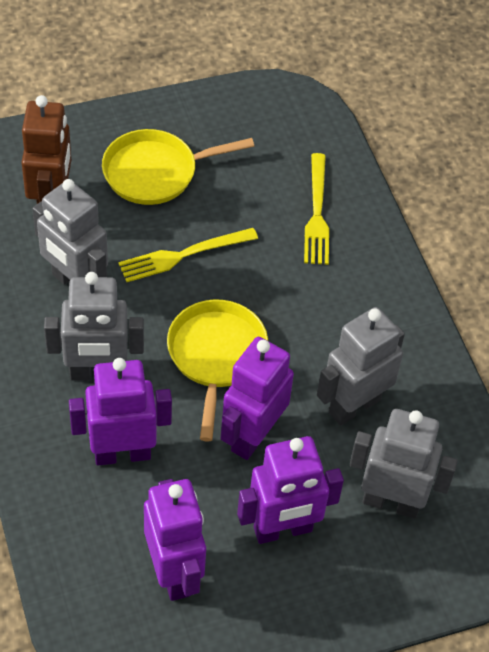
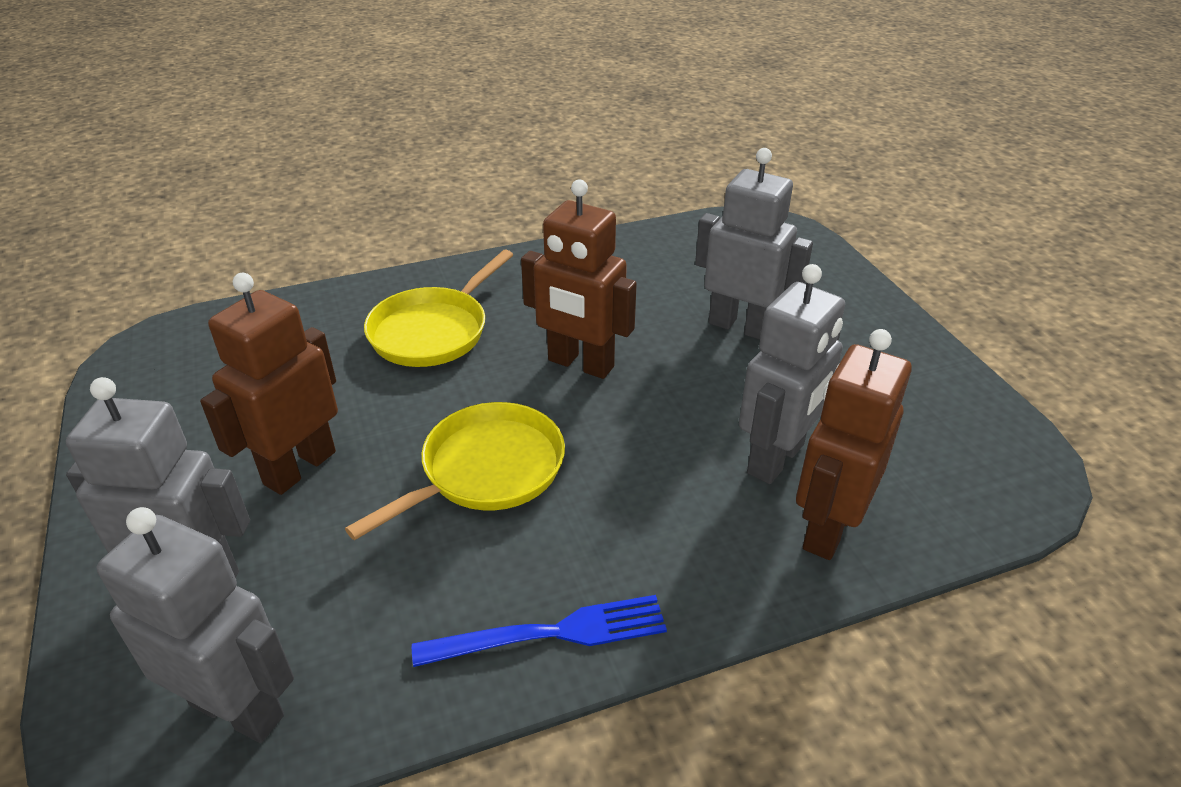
blue fork: 0 -> 1
brown robot: 1 -> 3
purple robot: 4 -> 0
yellow fork: 2 -> 0

